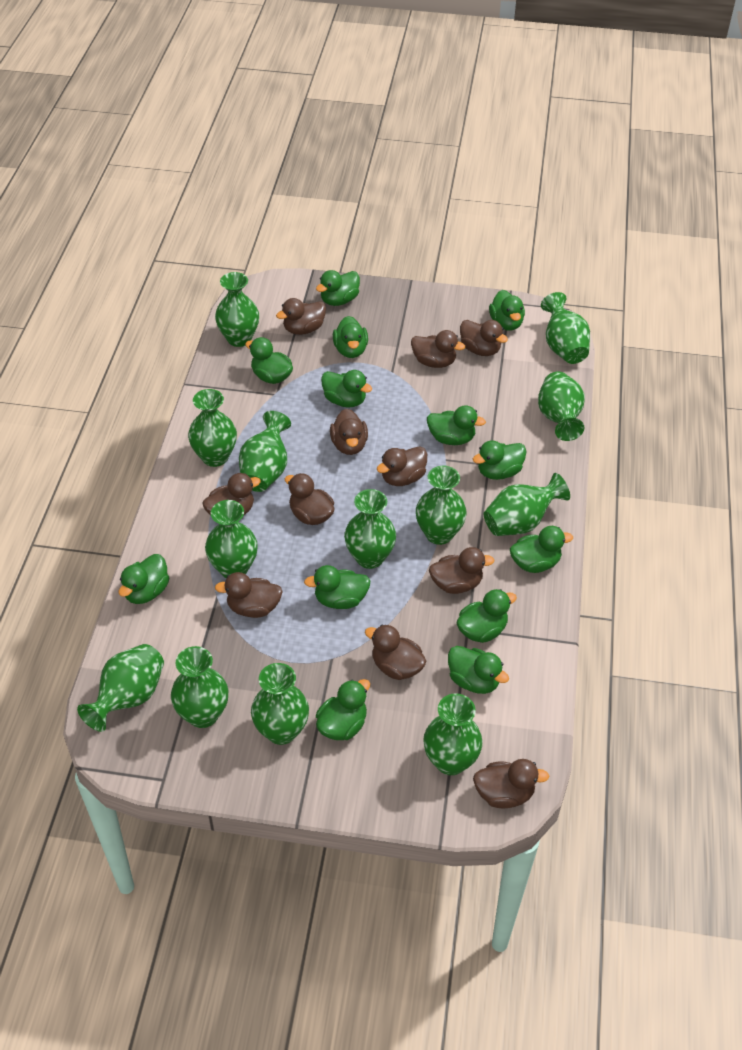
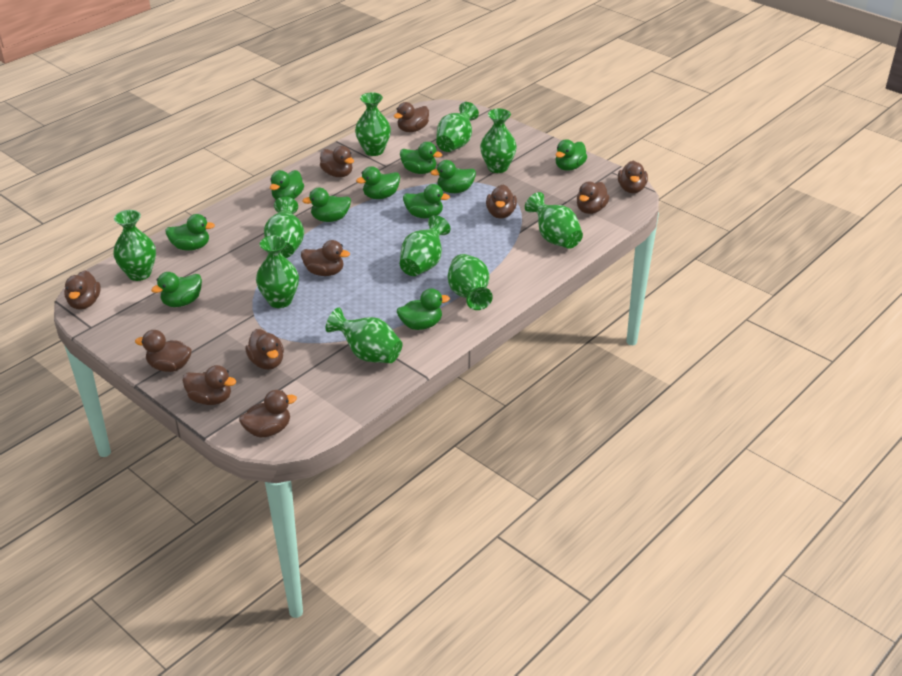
green duck: 13 -> 10
green vase: 13 -> 10

